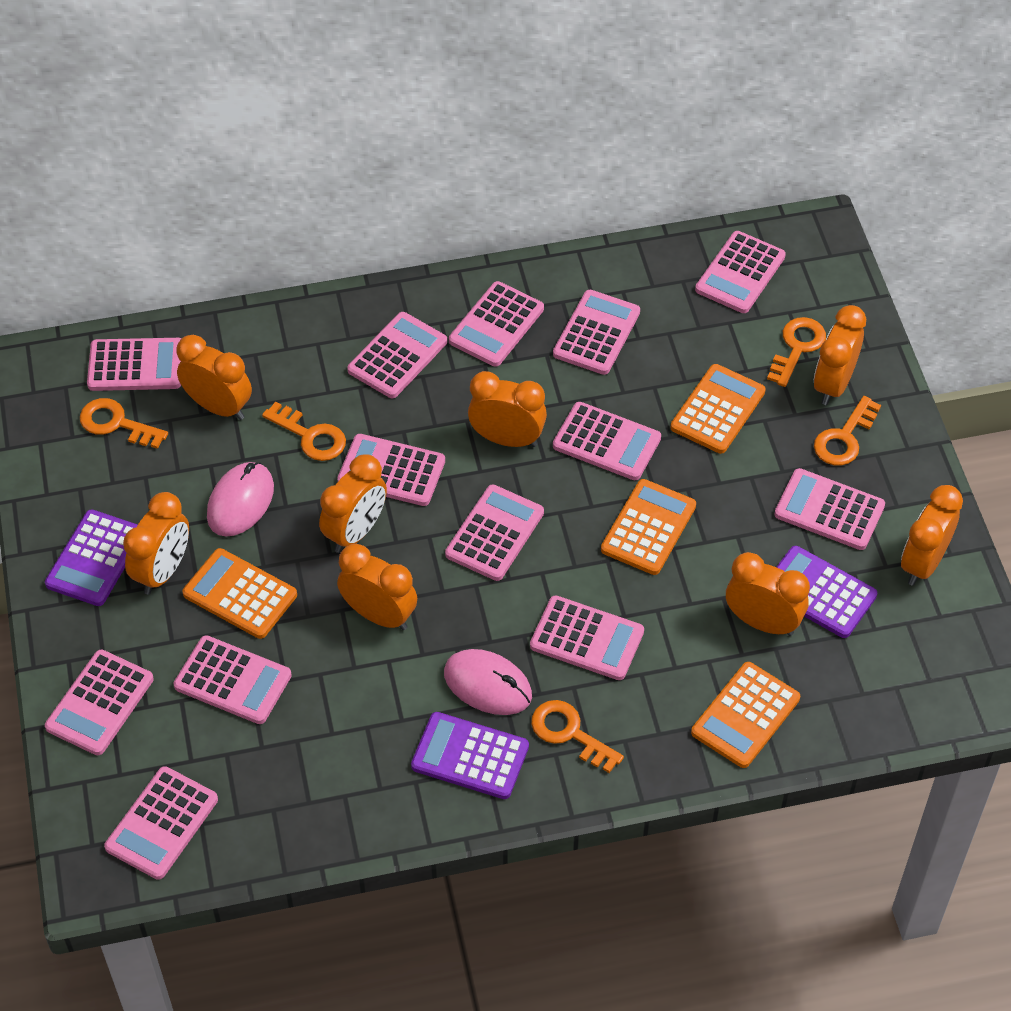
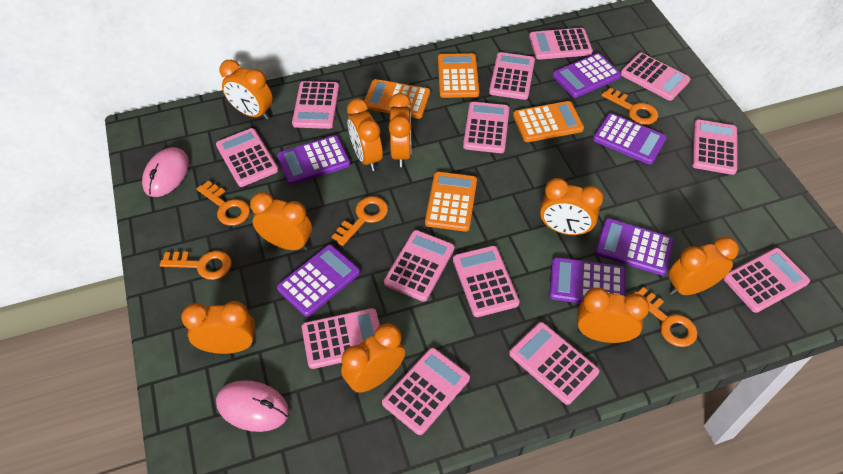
orange clock: 8 -> 9
purple calculator: 3 -> 6

